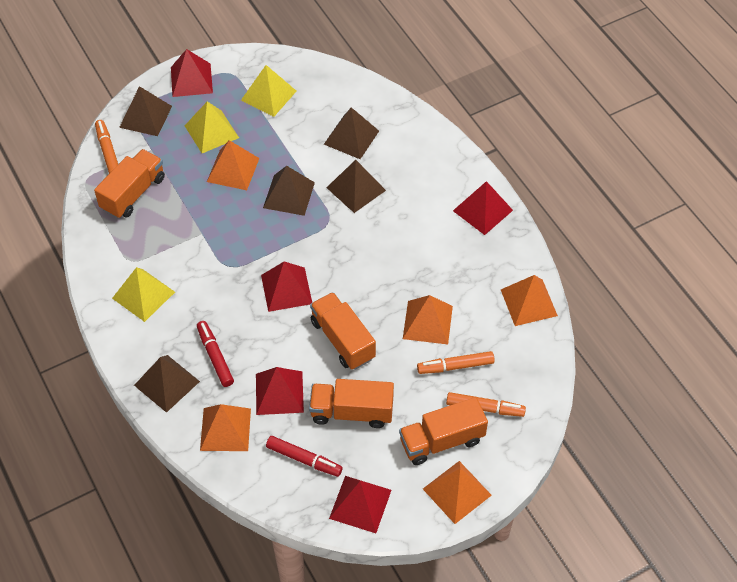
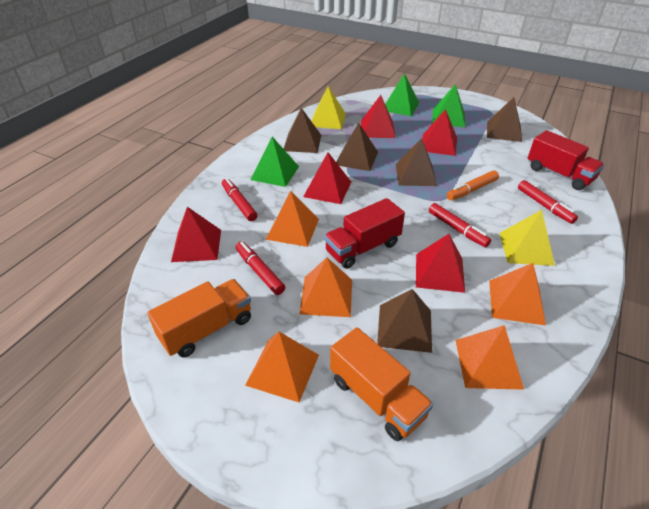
green pyramid: 0 -> 3
orange marker: 3 -> 1
orange truck: 4 -> 2
red marker: 2 -> 4
red truck: 0 -> 2
yellow pyramid: 3 -> 2

